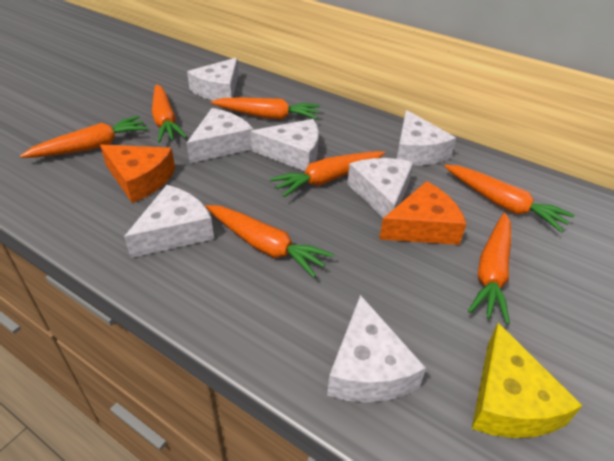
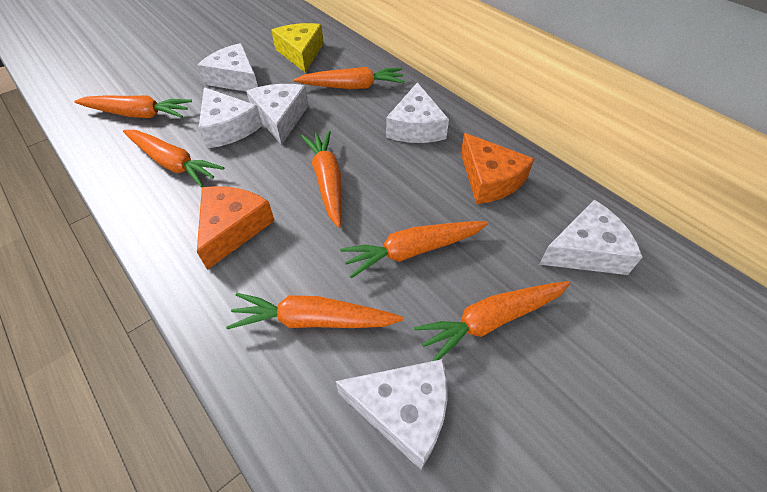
white cheese: 7 -> 6

